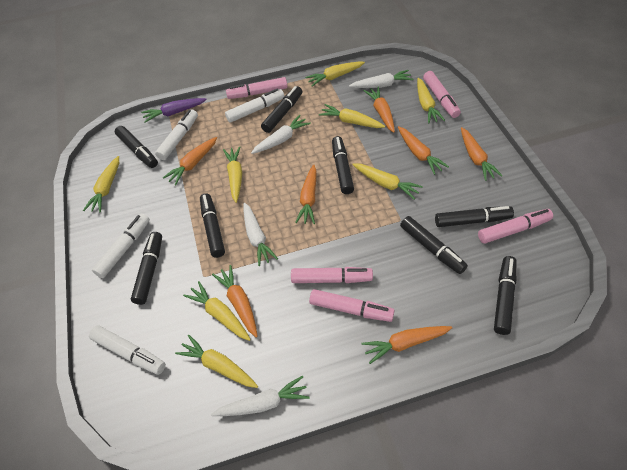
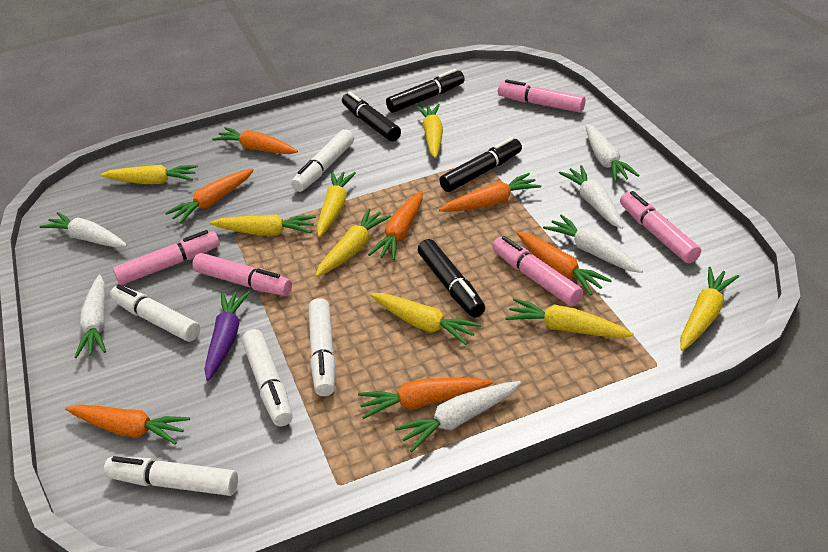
black marker: 8 -> 4
white carrot: 4 -> 6
white marker: 4 -> 5

